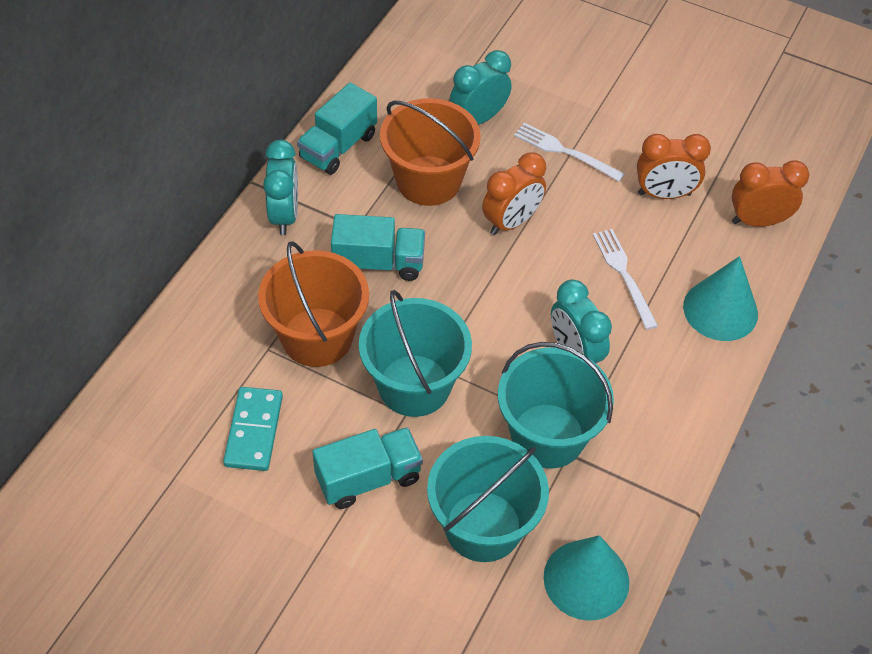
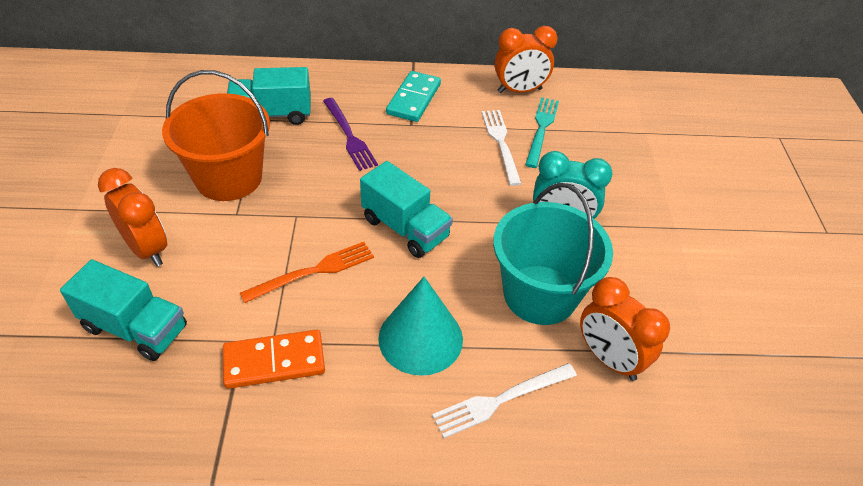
orange bucket: 2 -> 1
orange domino: 0 -> 1
orange fork: 0 -> 1
purple fork: 0 -> 1
turquoise bucket: 3 -> 1
turquoise clock: 3 -> 1
turquoise cone: 2 -> 1
turquoise fork: 0 -> 1

